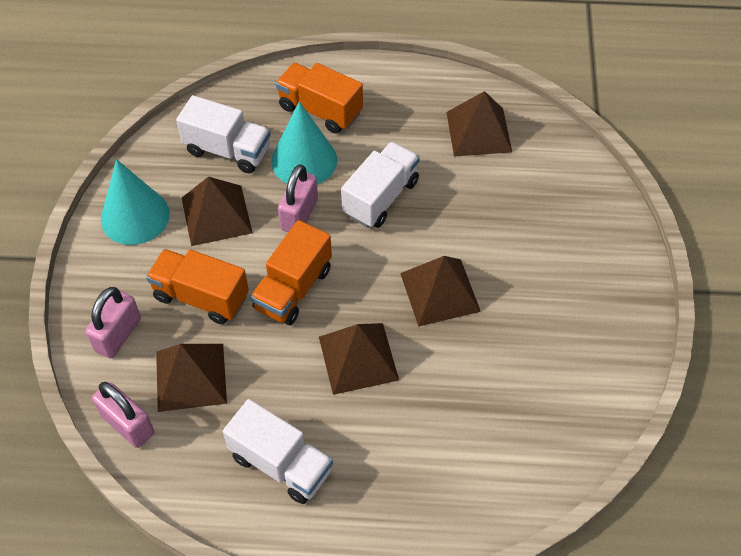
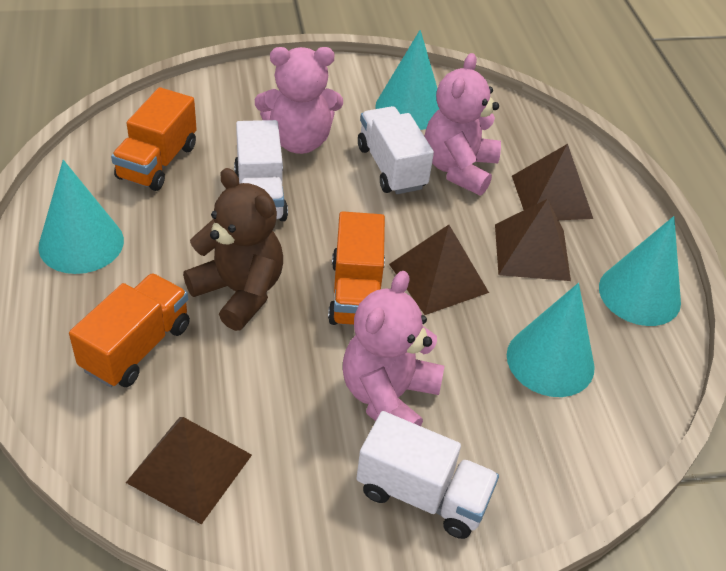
brown pyramid: 5 -> 4
brown teddy bear: 0 -> 1
pink padlock: 3 -> 0
pink teddy bear: 0 -> 3
turquoise cone: 2 -> 4

